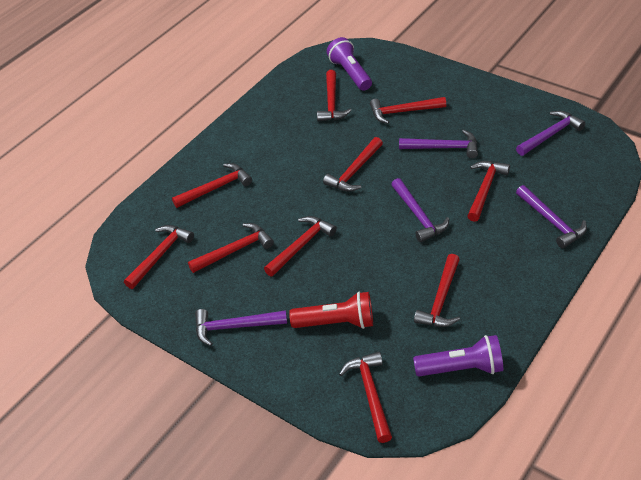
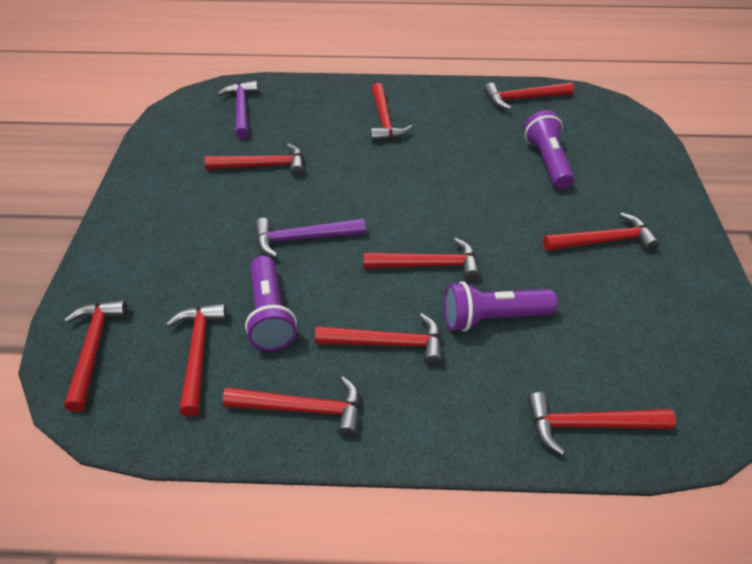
purple flashlight: 2 -> 3
purple hammer: 5 -> 2
red flashlight: 1 -> 0

